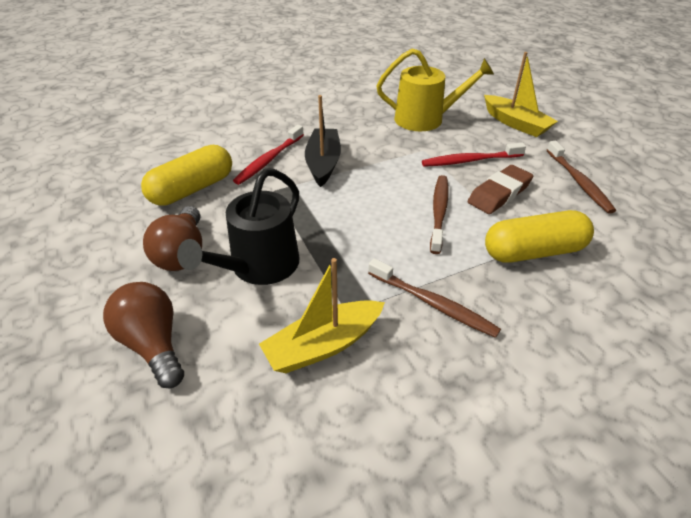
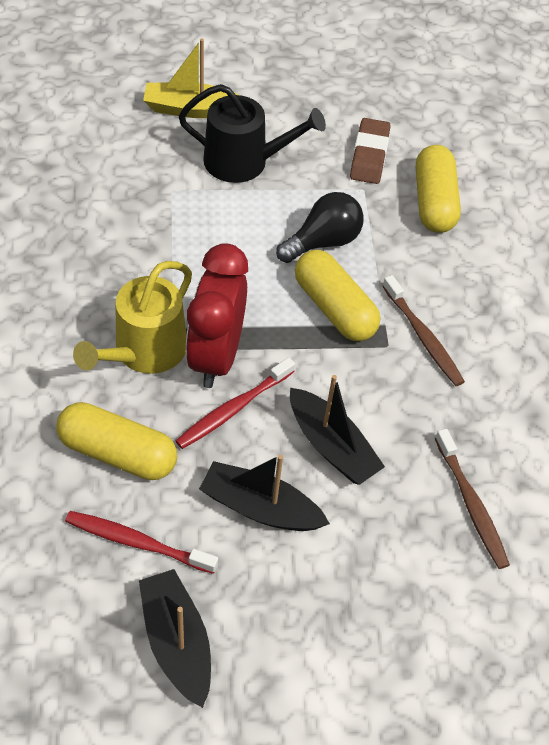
black boat: 1 -> 3
black light bulb: 0 -> 1
brown light bulb: 2 -> 0
brown toothbrush: 3 -> 2
red clock: 0 -> 1
yellow boat: 2 -> 1
yellow capsule: 2 -> 3

